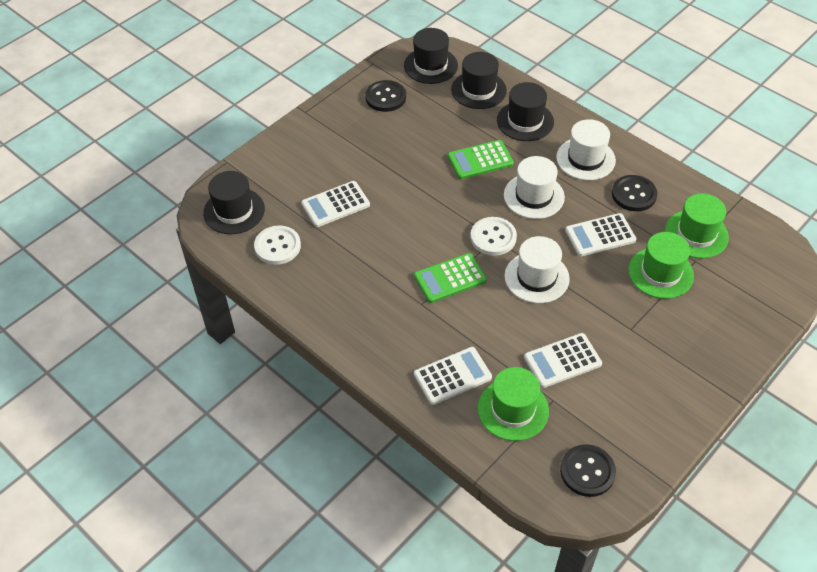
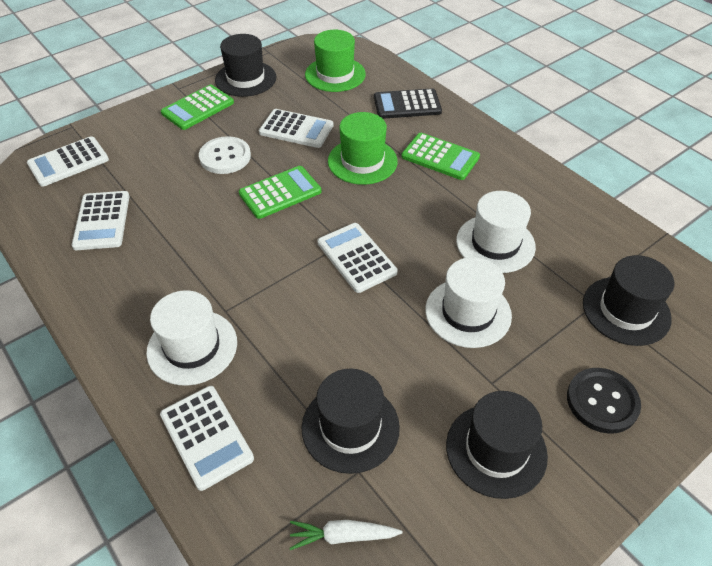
black button: 3 -> 1
black calculator: 0 -> 1
green calculator: 2 -> 3
green hat: 3 -> 2
white button: 2 -> 1
white calculator: 4 -> 5
white carrot: 0 -> 1

